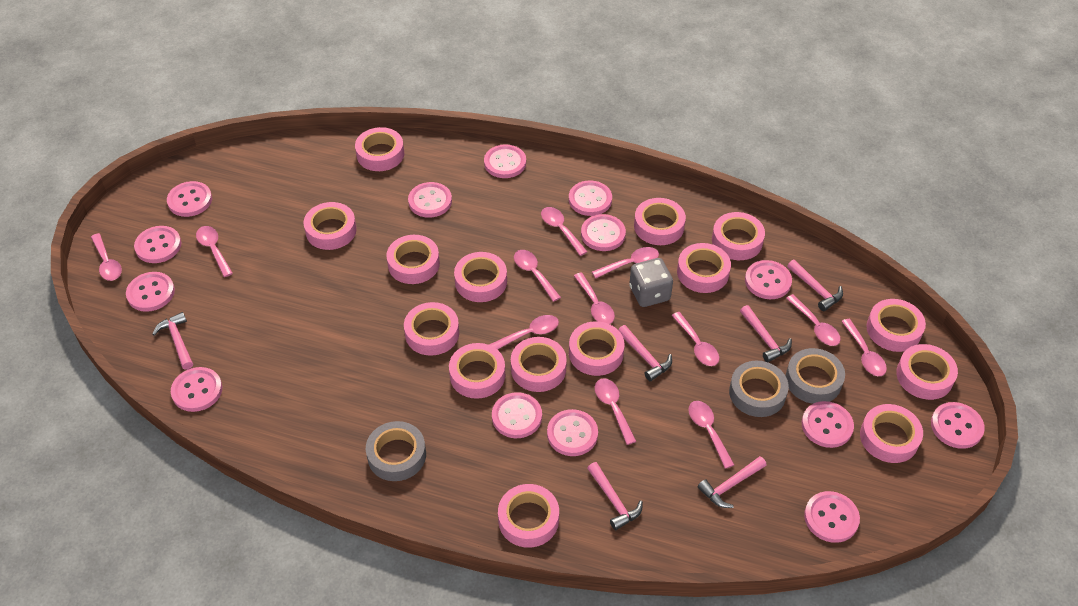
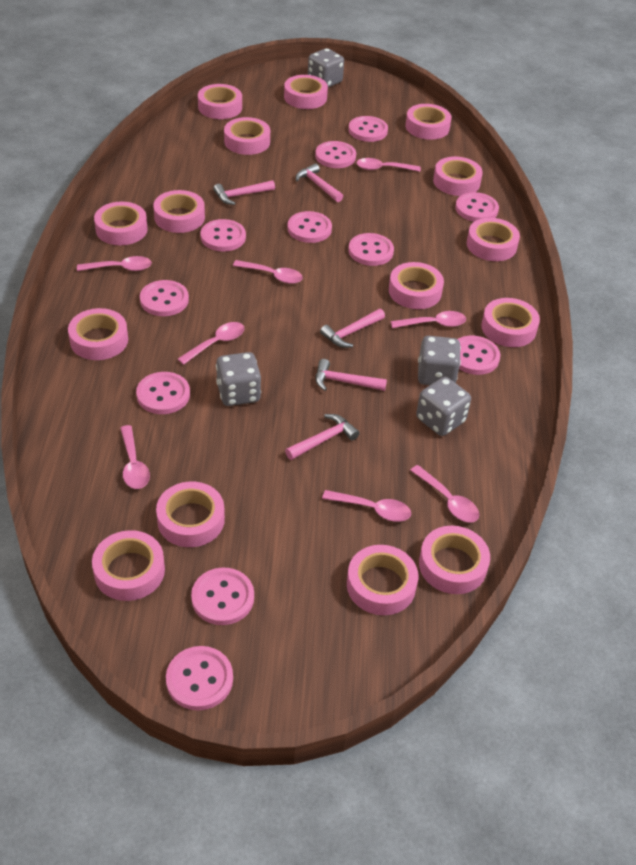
grey dice: 1 -> 4
grey tape: 3 -> 0
pink button: 14 -> 11
pink hammer: 6 -> 5
pink spoon: 12 -> 8

